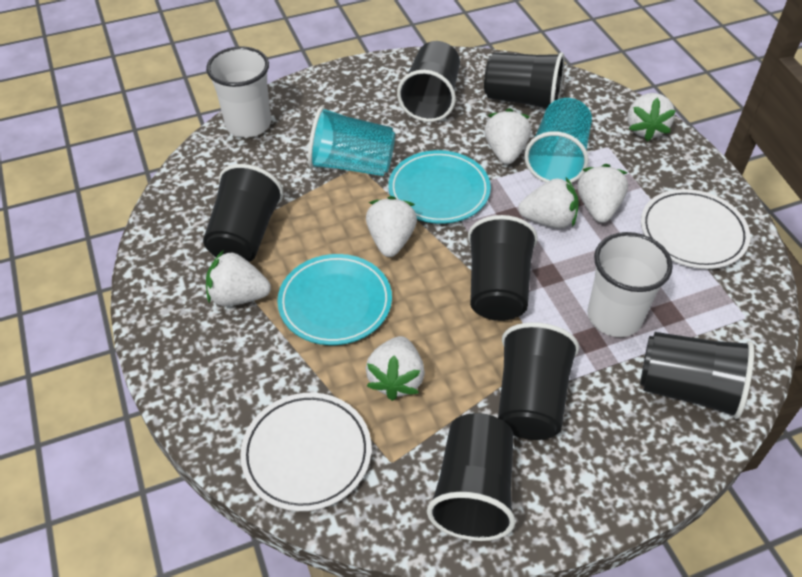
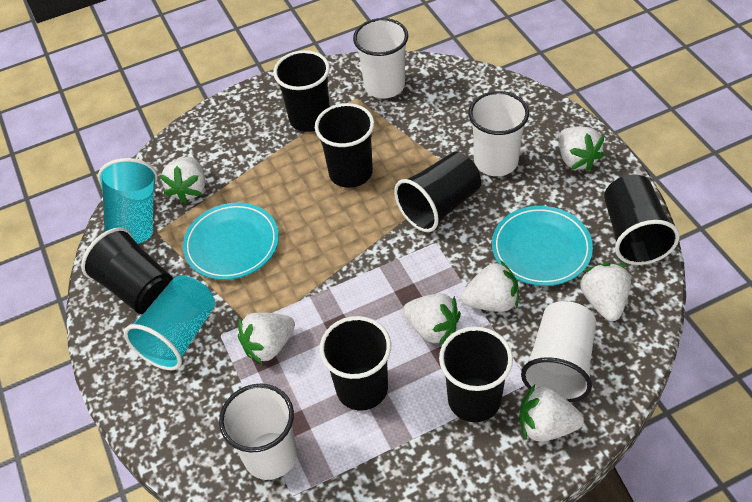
white cup: 2 -> 4
white plate: 2 -> 0

